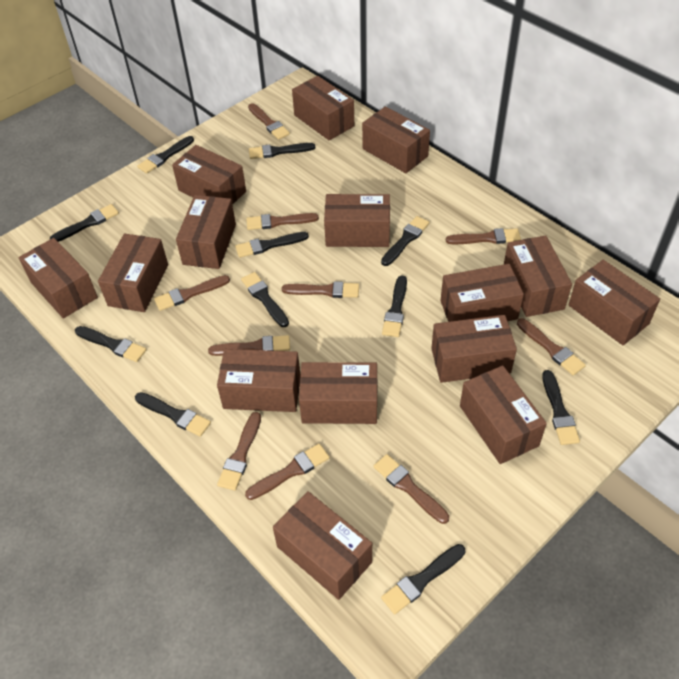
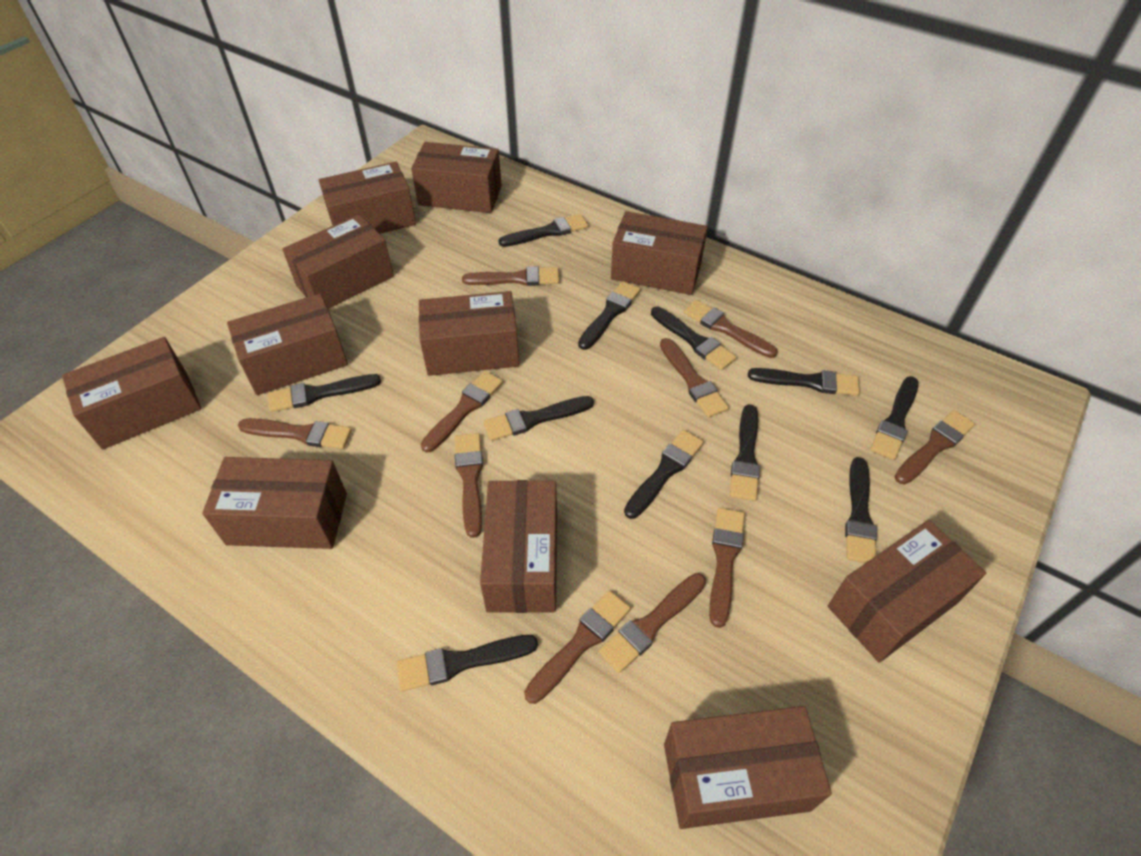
brown box: 15 -> 11

